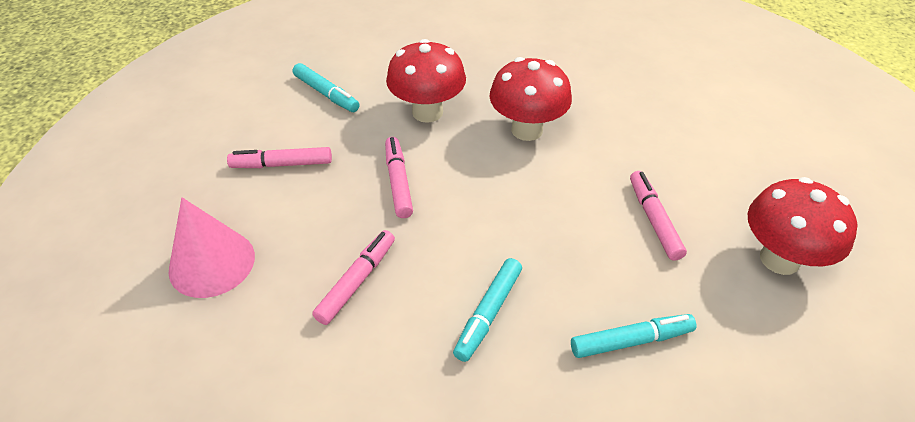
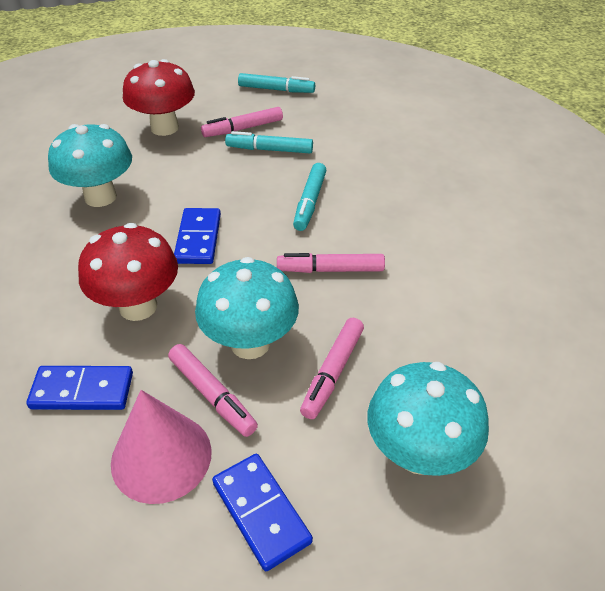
blue domino: 0 -> 3
red mushroom: 3 -> 2
turquoise mushroom: 0 -> 3

